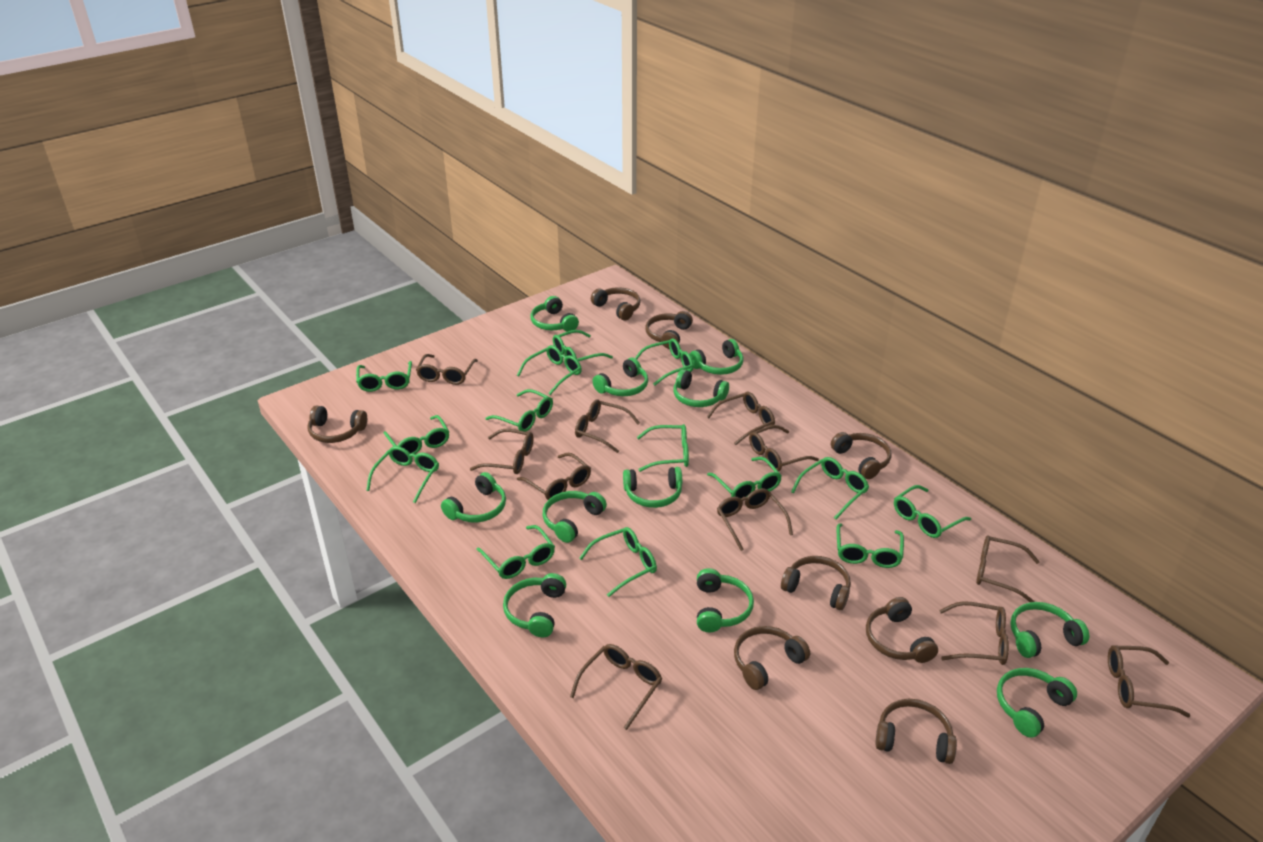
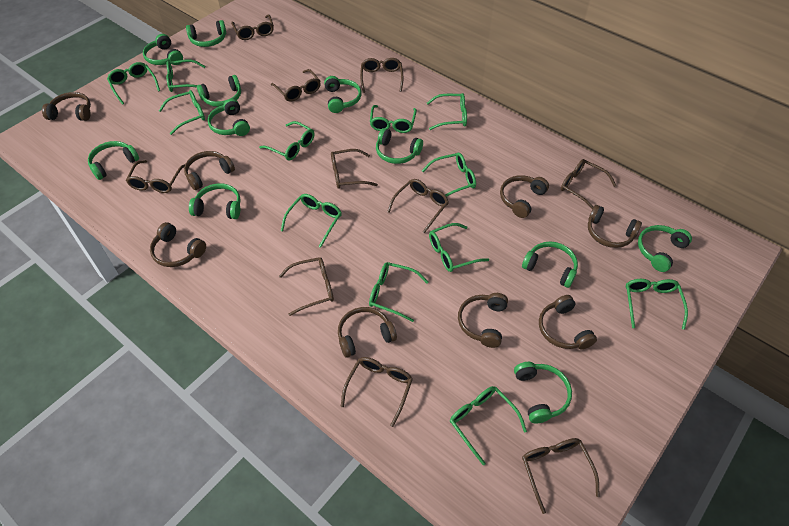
brown glasses: 11 -> 10
green glasses: 14 -> 12

